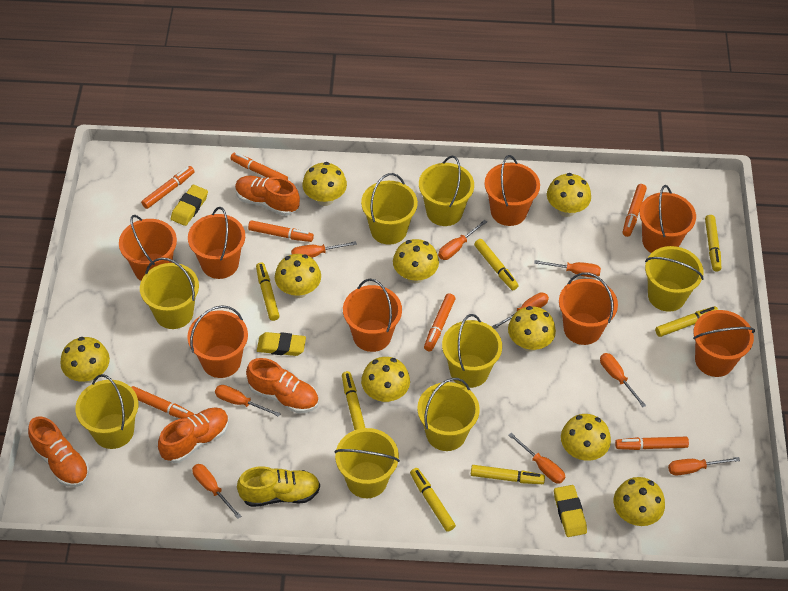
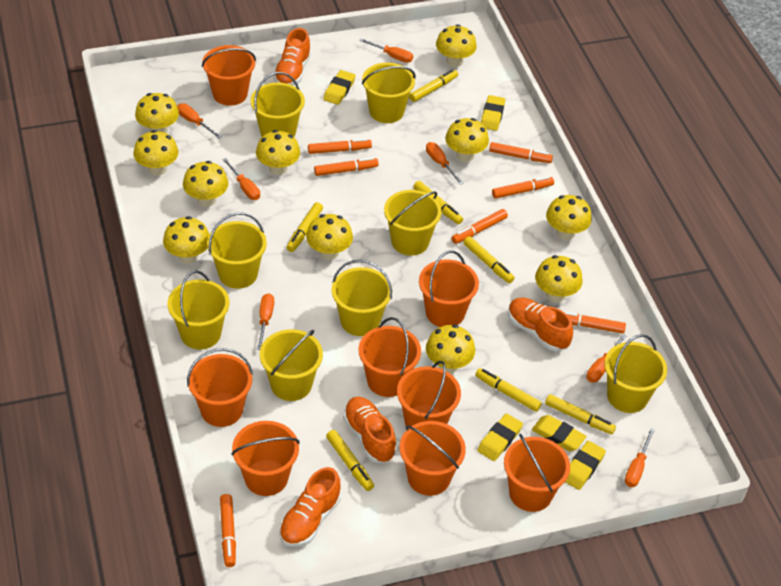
orange screwdriver: 9 -> 7
yellow eraser: 3 -> 5
yellow mushroom: 9 -> 11
yellow shoe: 1 -> 0

